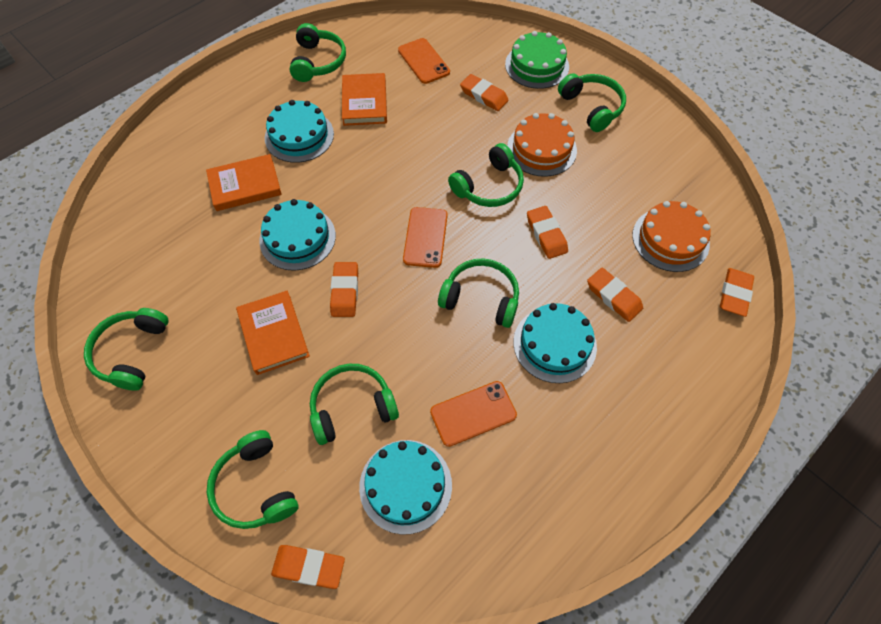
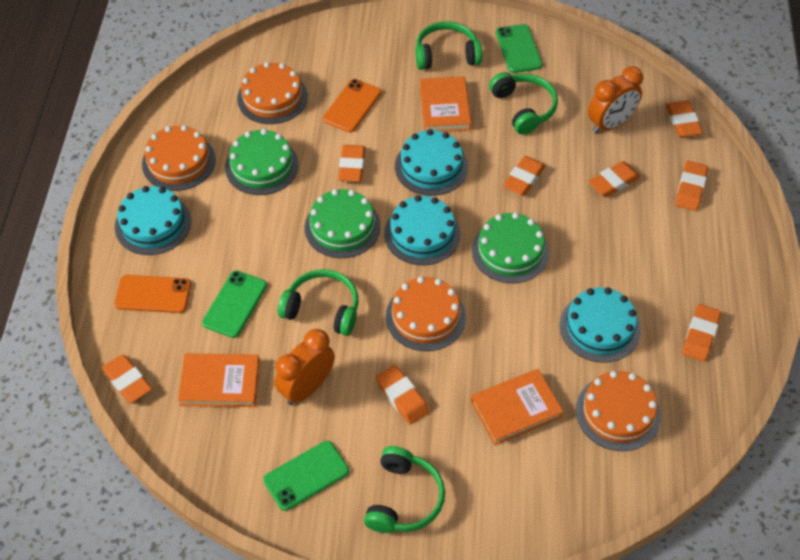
green cake: 1 -> 3
green headphones: 7 -> 4
green phone: 0 -> 3
orange cake: 2 -> 4
orange clock: 0 -> 2
orange eraser: 6 -> 8
orange phone: 3 -> 2

